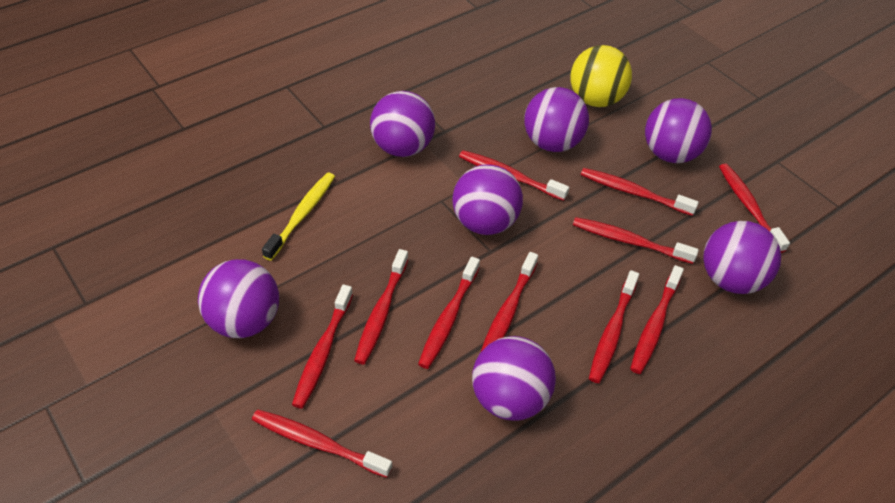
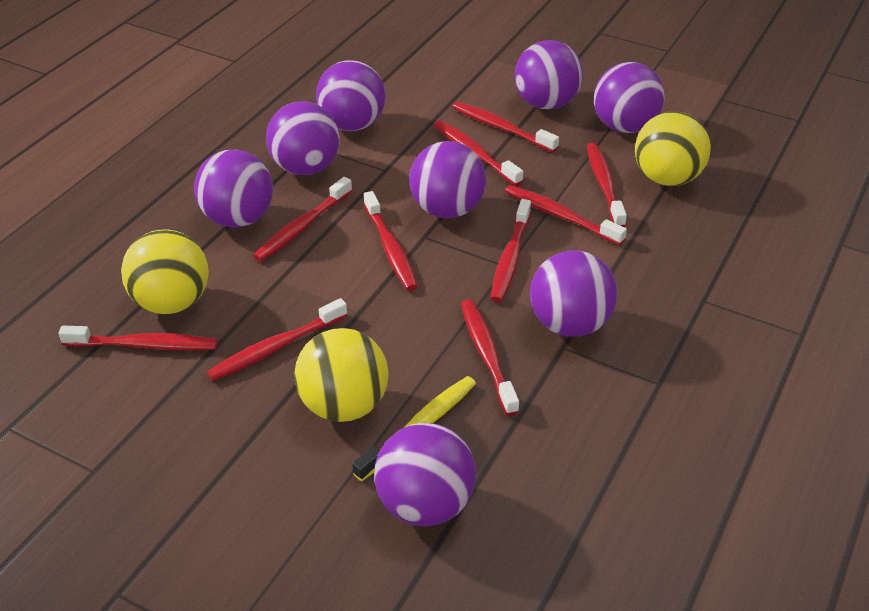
purple ball: 7 -> 8
red toothbrush: 11 -> 10
yellow ball: 1 -> 3

